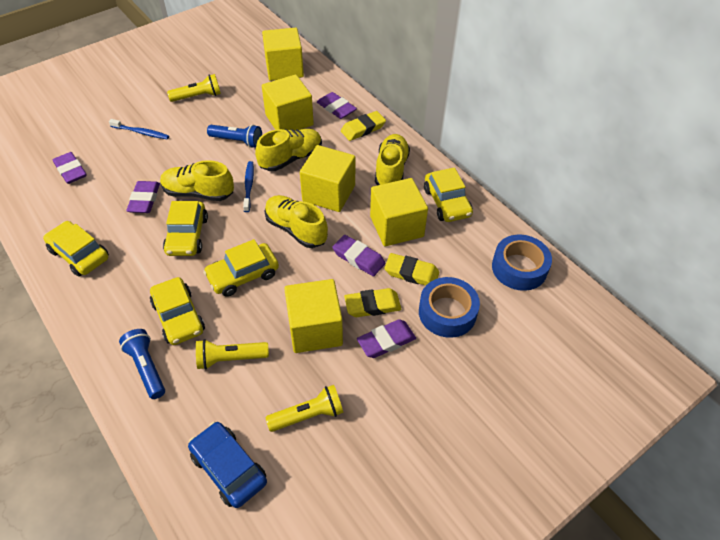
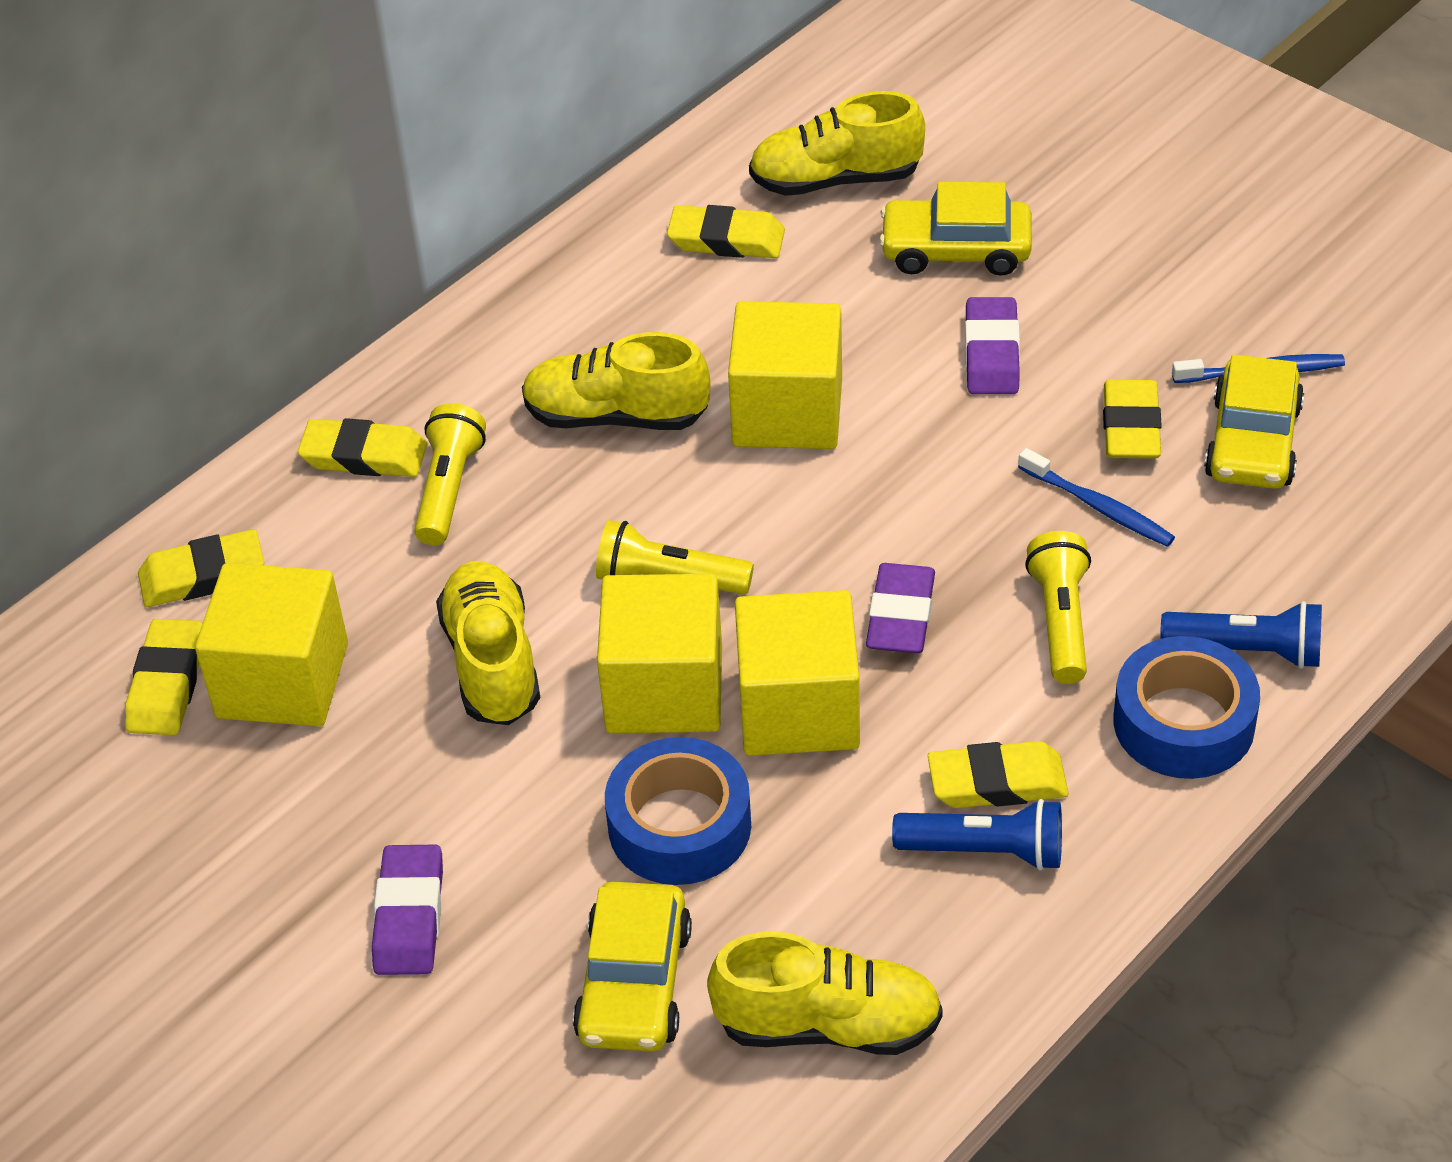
blue car: 1 -> 0
purple eraser: 5 -> 3
yellow car: 5 -> 3
yellow cube: 5 -> 4
yellow eraser: 3 -> 6

